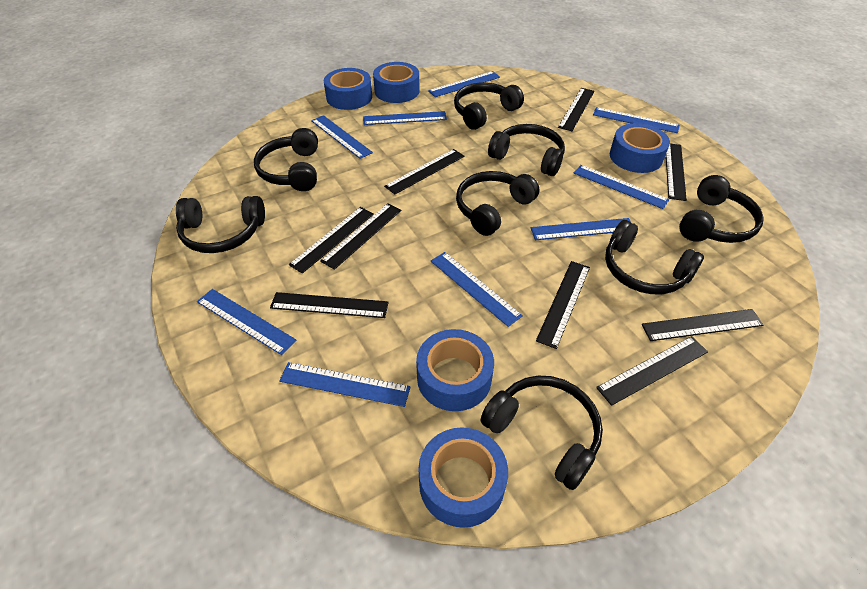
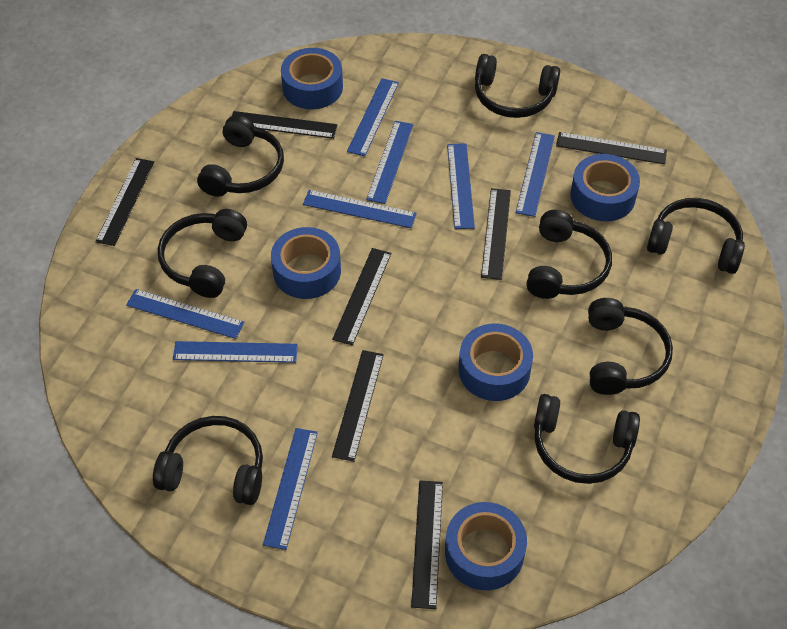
black ruler: 9 -> 7
blue ruler: 9 -> 8

